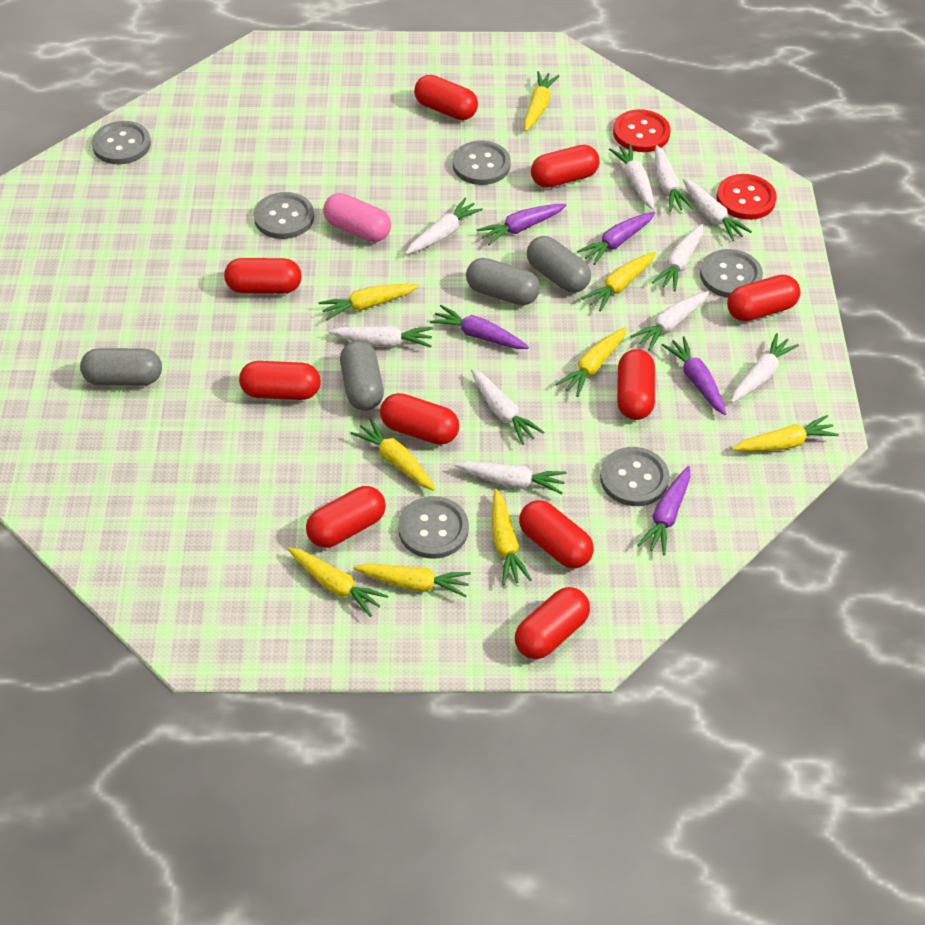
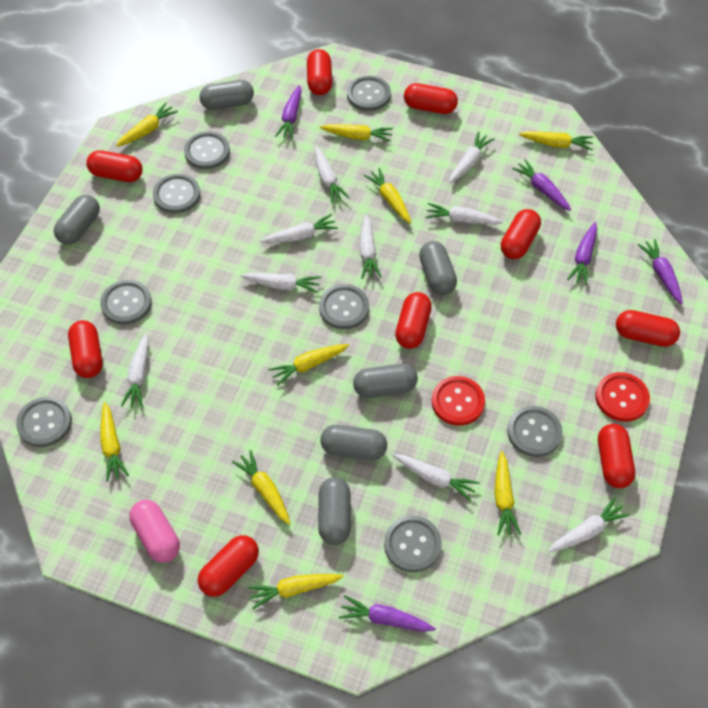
grey button: 6 -> 8
grey capsule: 4 -> 6
red capsule: 10 -> 9
white carrot: 10 -> 9

